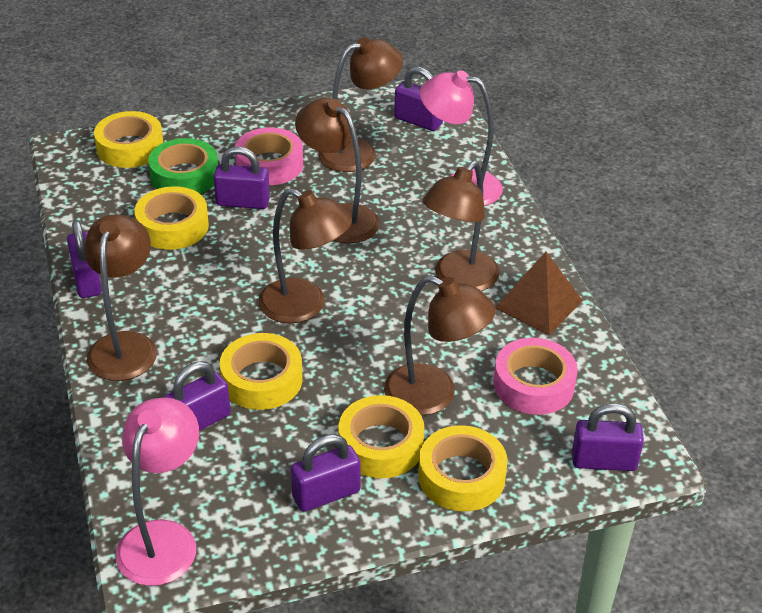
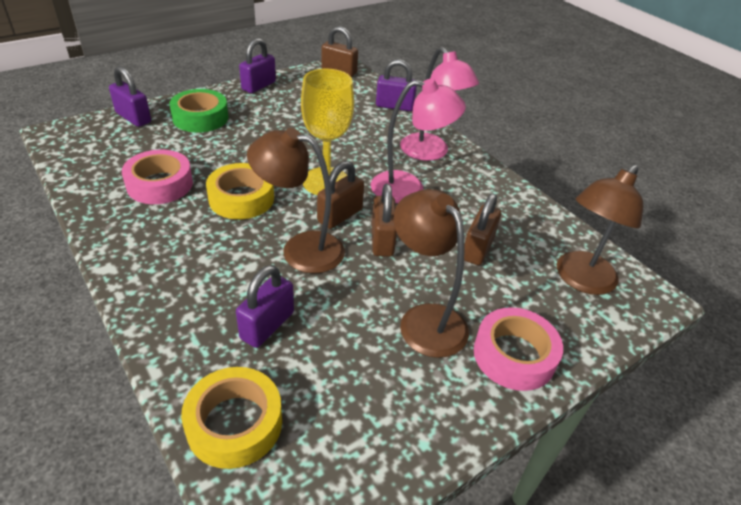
brown lamp: 6 -> 3
brown padlock: 0 -> 4
brown pyramid: 1 -> 0
purple padlock: 6 -> 4
yellow goblet: 0 -> 1
yellow tape: 5 -> 2

